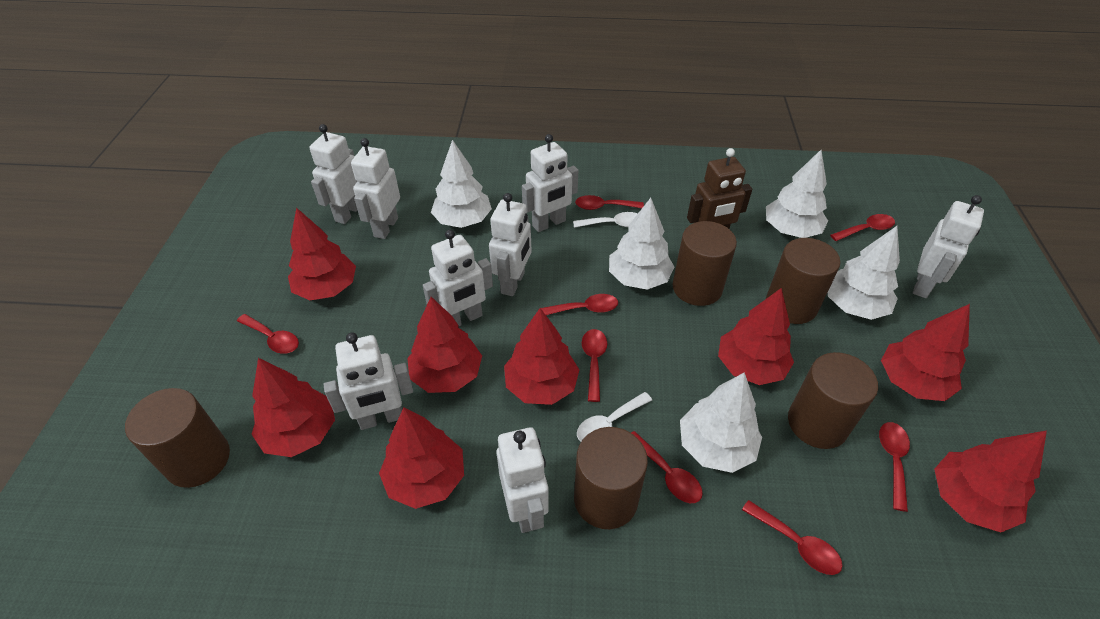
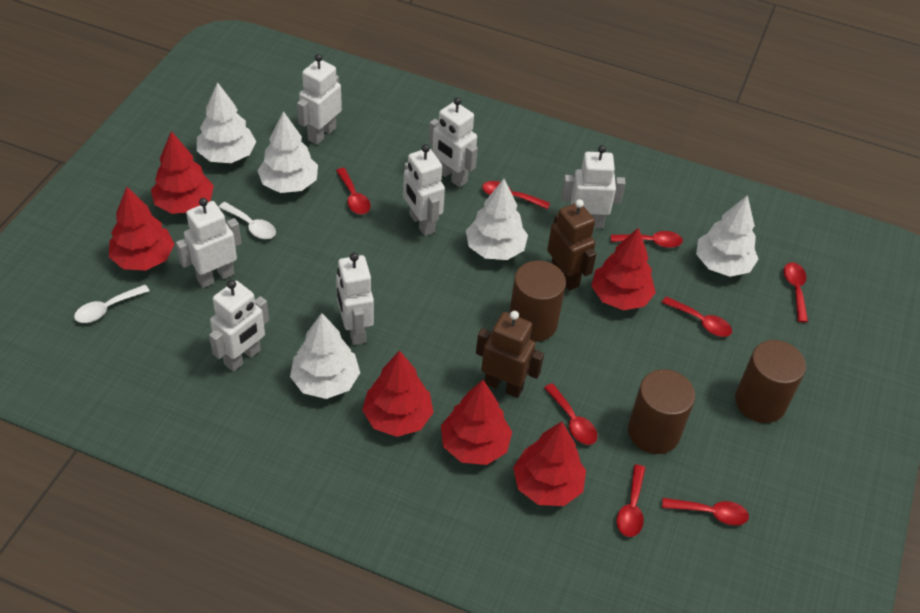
brown cylinder: 5 -> 3
brown robot: 1 -> 2
red tree: 8 -> 6
white robot: 8 -> 7

